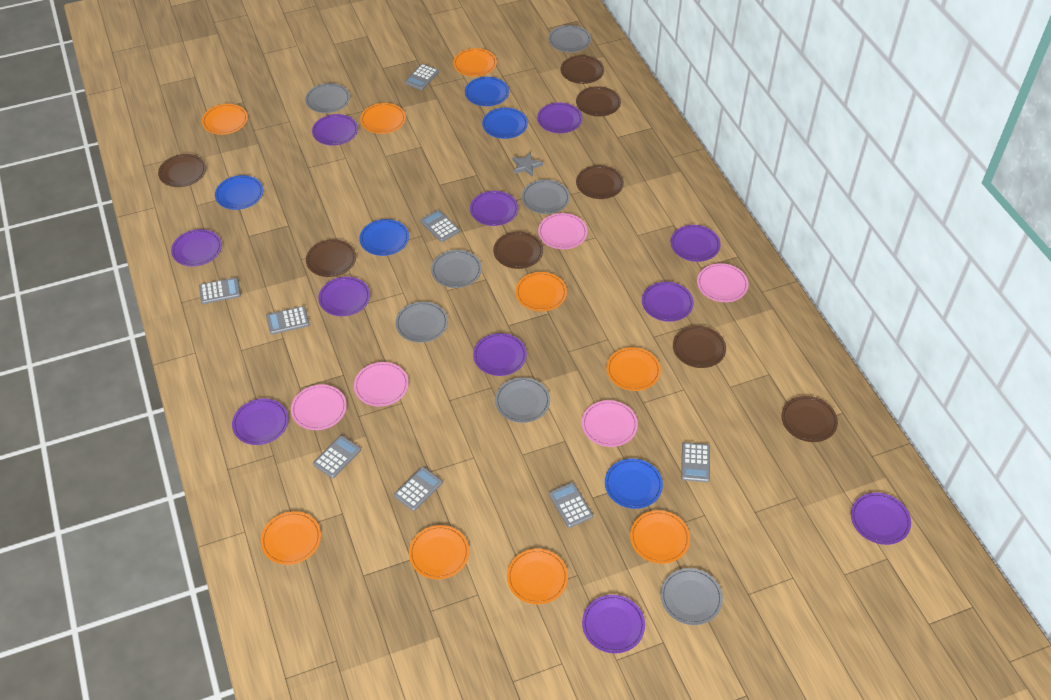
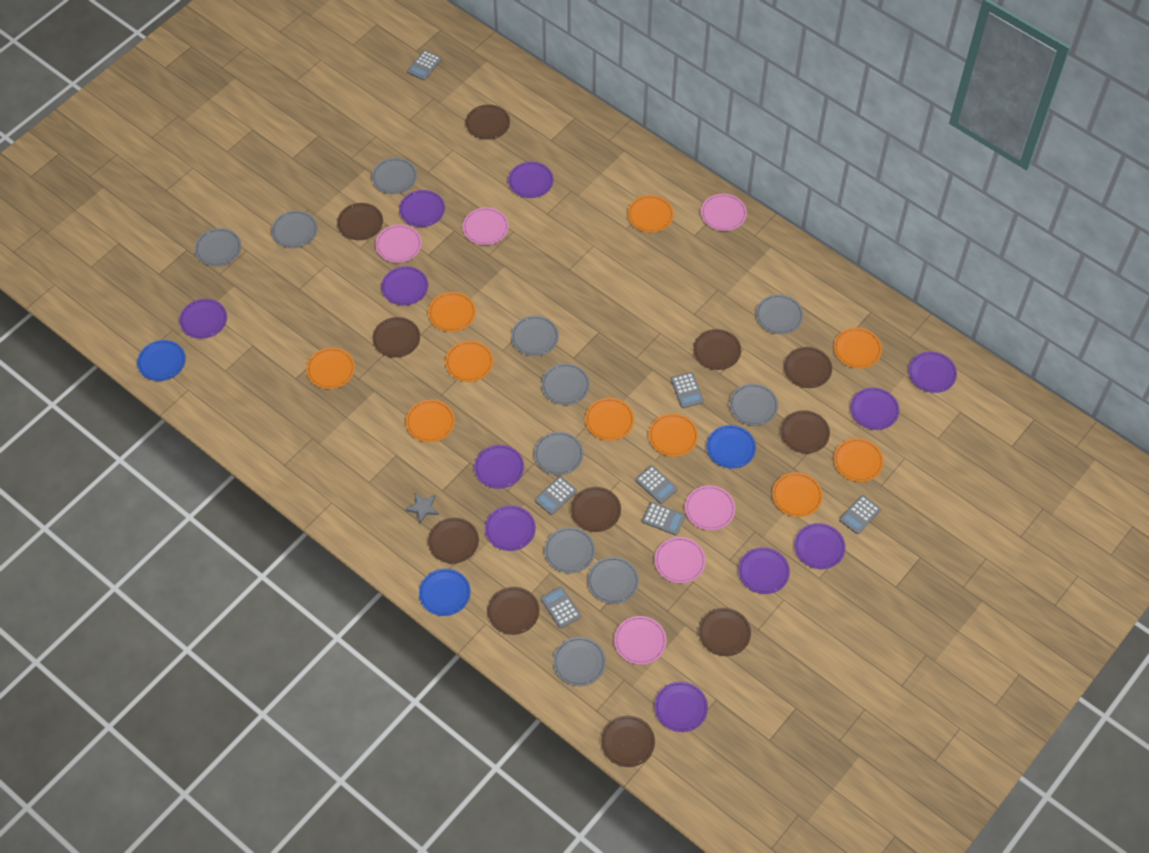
blue plate: 5 -> 3
brown plate: 8 -> 11
grey calculator: 8 -> 7
grey plate: 7 -> 11
orange plate: 9 -> 10
pink plate: 5 -> 6

